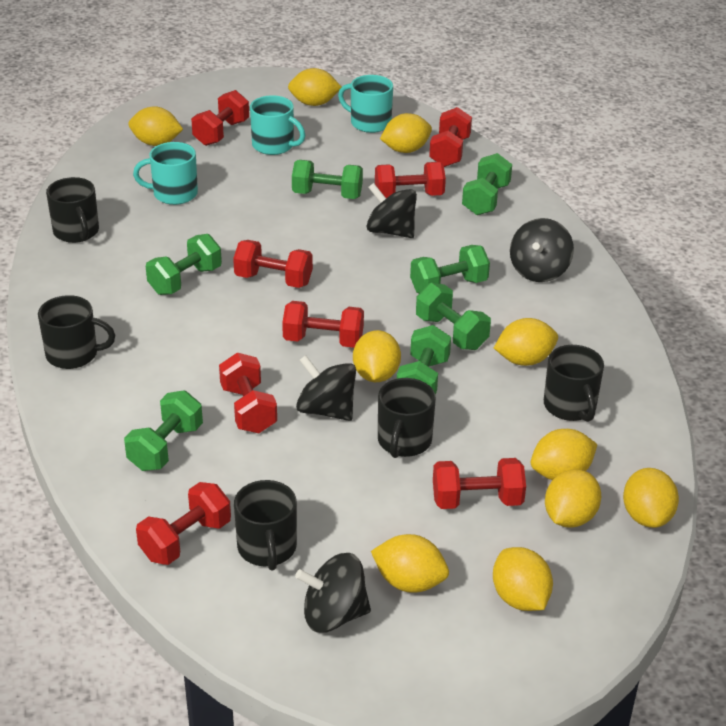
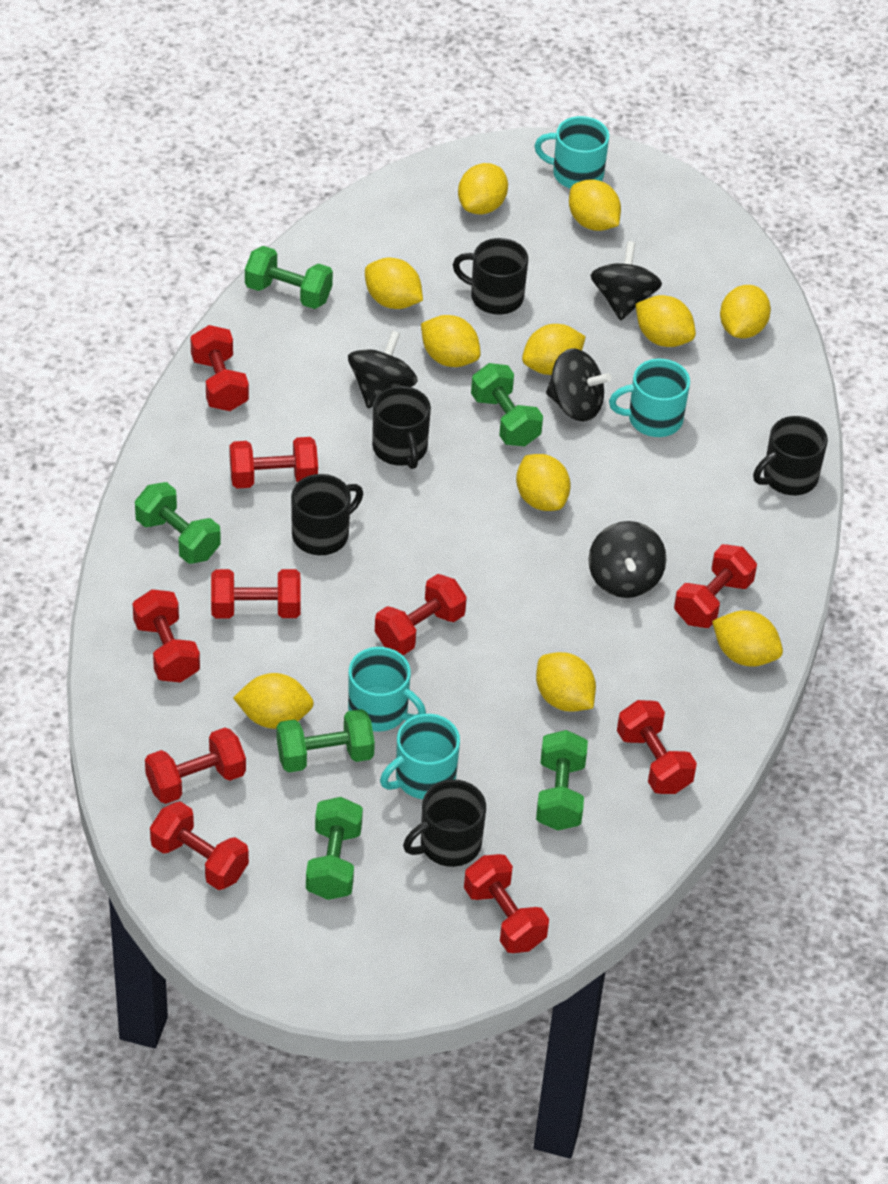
green dumbbell: 7 -> 6
red dumbbell: 8 -> 10
turquoise mug: 3 -> 4
yellow lemon: 10 -> 11

